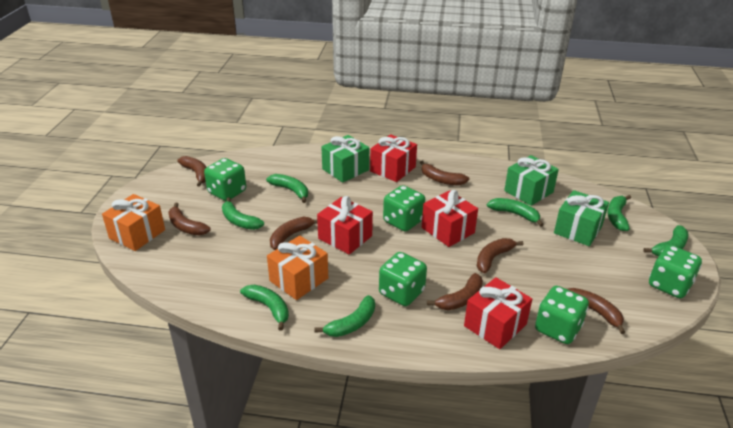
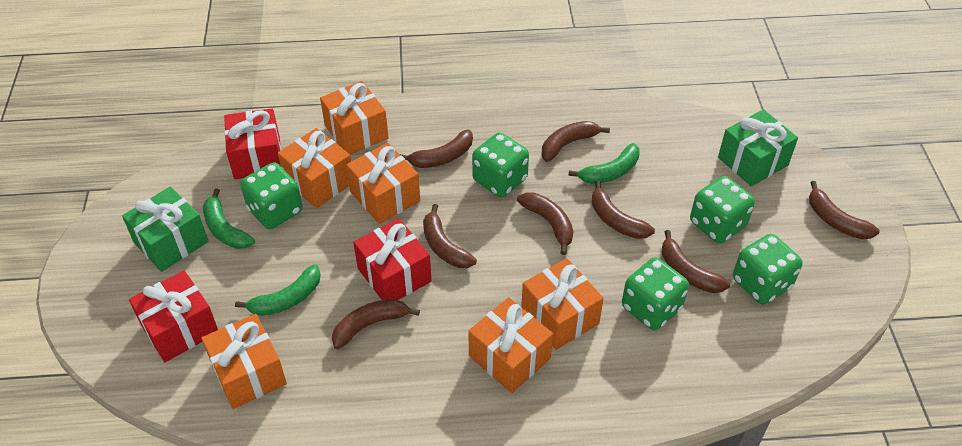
brown banana: 7 -> 8
green banana: 7 -> 3
green gift: 3 -> 2
orange gift: 2 -> 6
red gift: 4 -> 3

